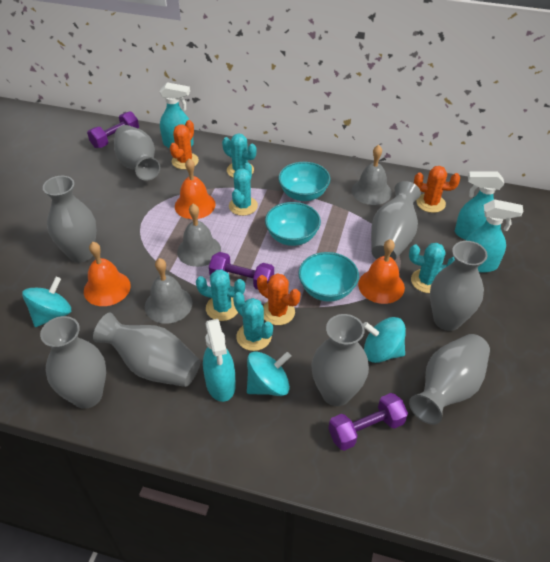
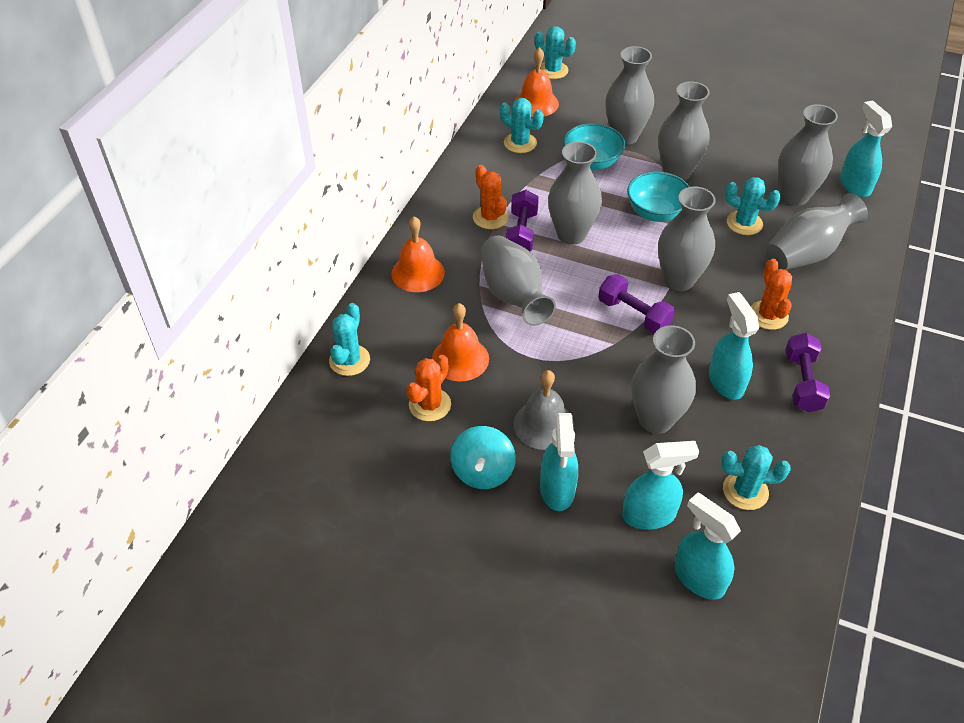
grey bell: 3 -> 1
turquoise bowl: 3 -> 2
turquoise spinning top: 3 -> 1
turquoise spray bottle: 4 -> 5

